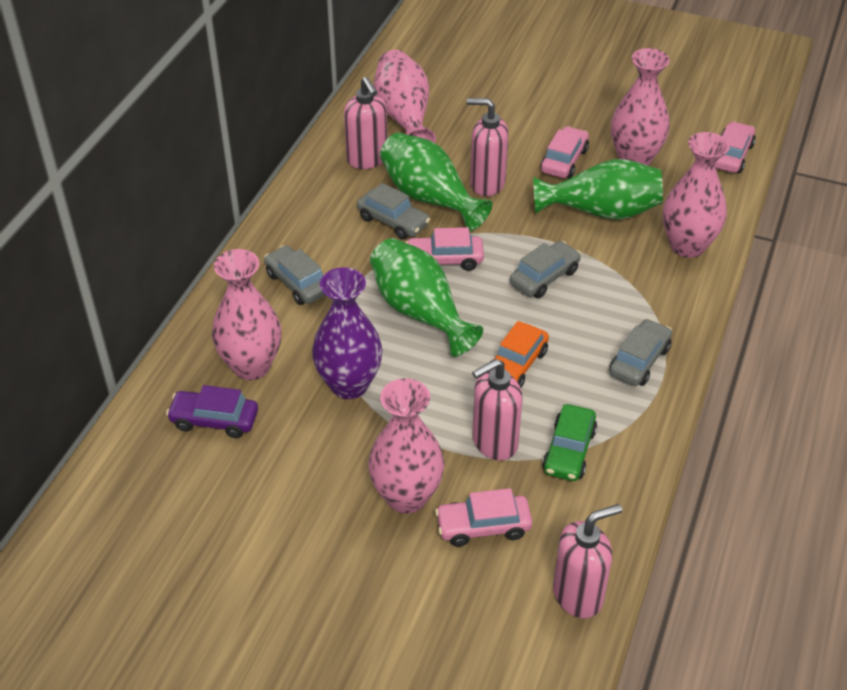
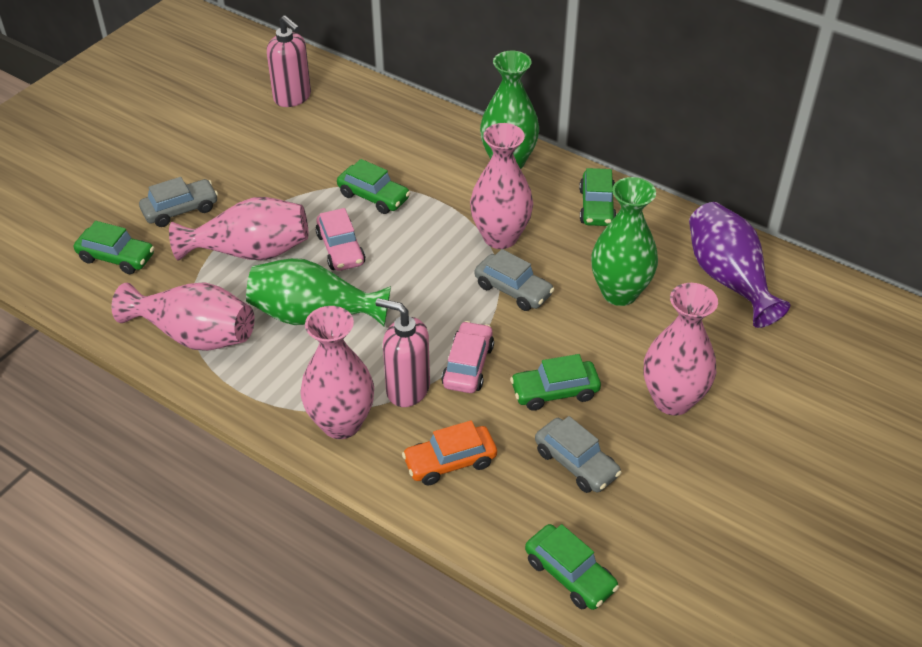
green car: 1 -> 5
grey car: 4 -> 3
pink car: 4 -> 2
pink soap dispenser: 4 -> 2
purple car: 1 -> 0

